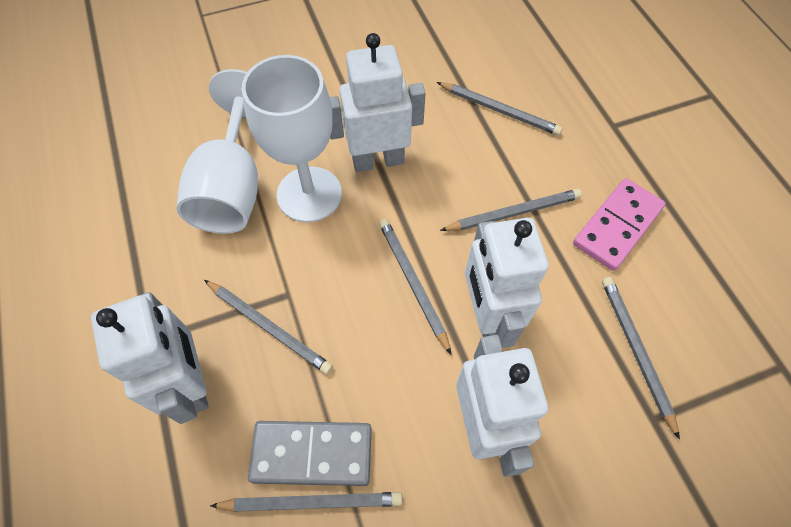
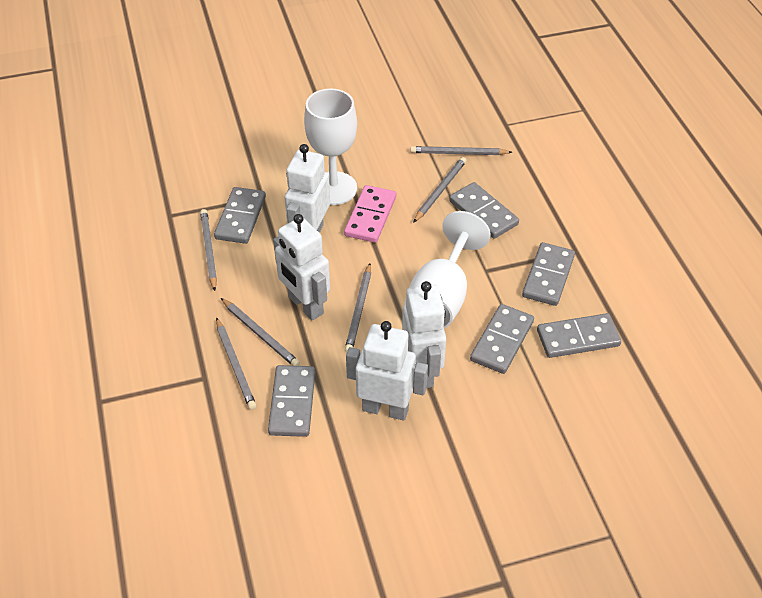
grey domino: 1 -> 6

